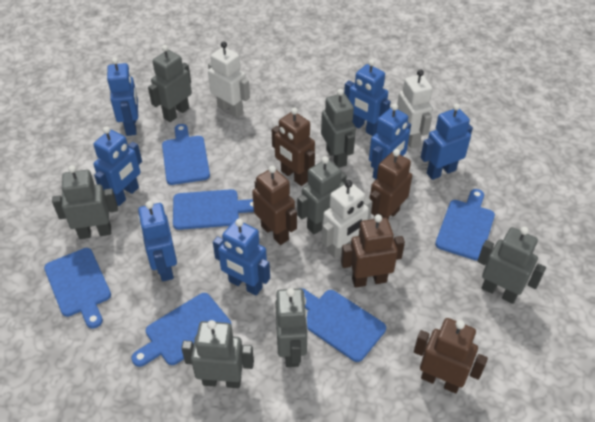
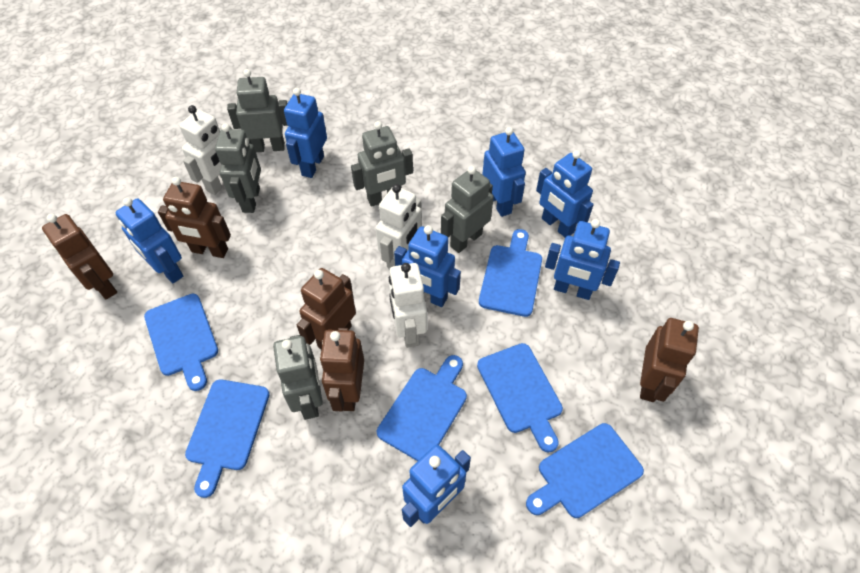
grey robot: 7 -> 5

